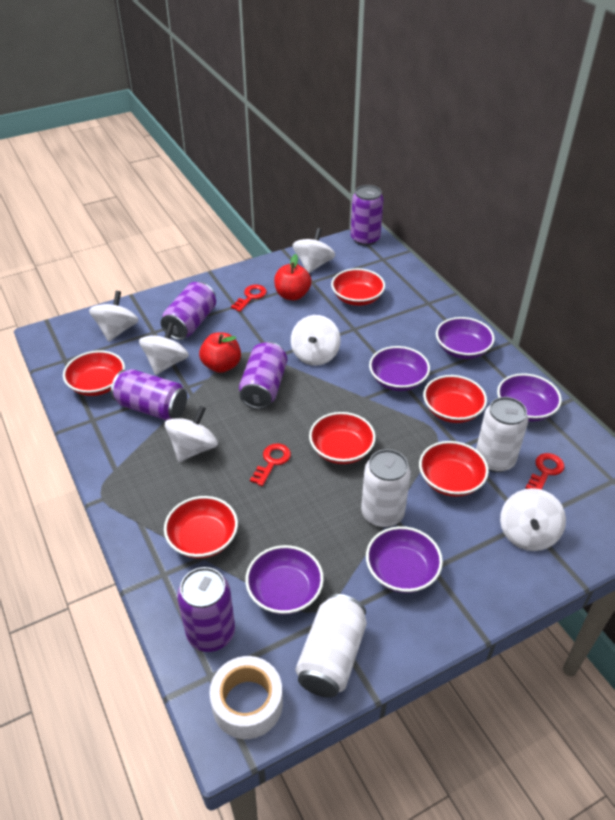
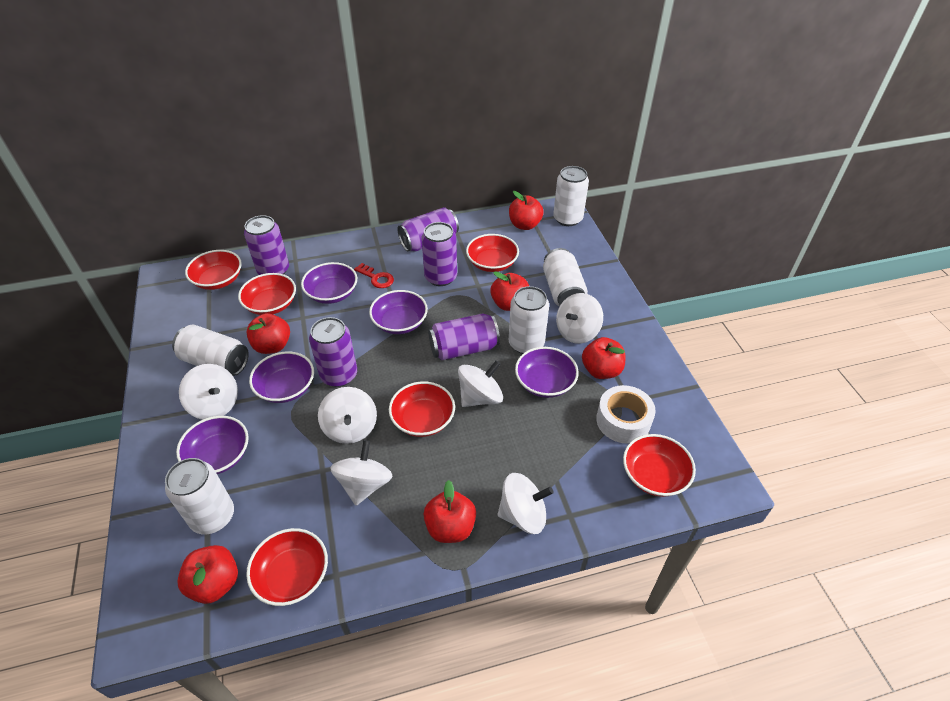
red apple: 2 -> 6
red key: 3 -> 1
white can: 3 -> 5

